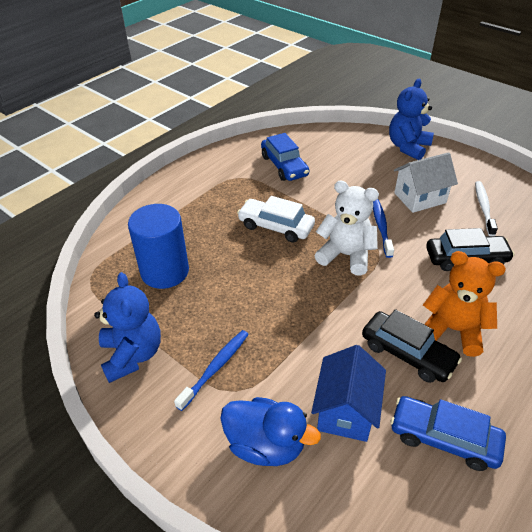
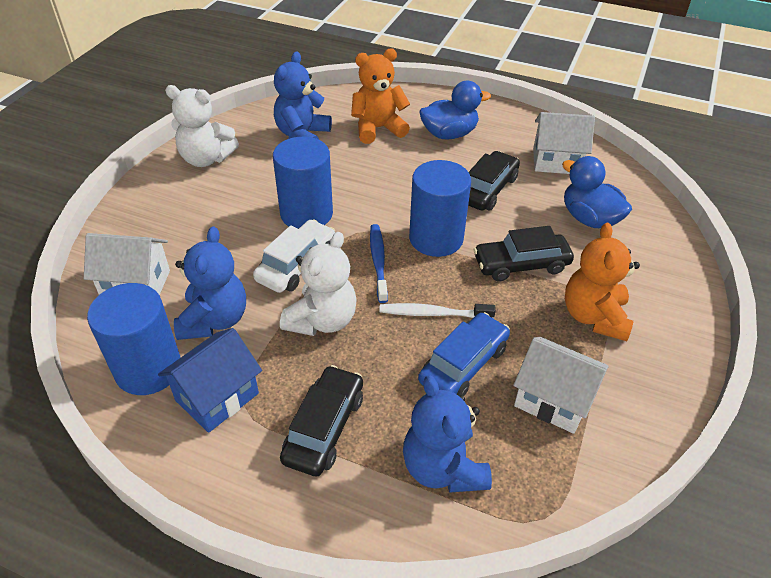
black car: 2 -> 3
blue car: 2 -> 1
blue cylinder: 1 -> 3
blue duck: 1 -> 2
blue teddy bear: 2 -> 3
blue toothbrush: 2 -> 1
orange teddy bear: 1 -> 2
white house: 1 -> 3
white teddy bear: 1 -> 2

